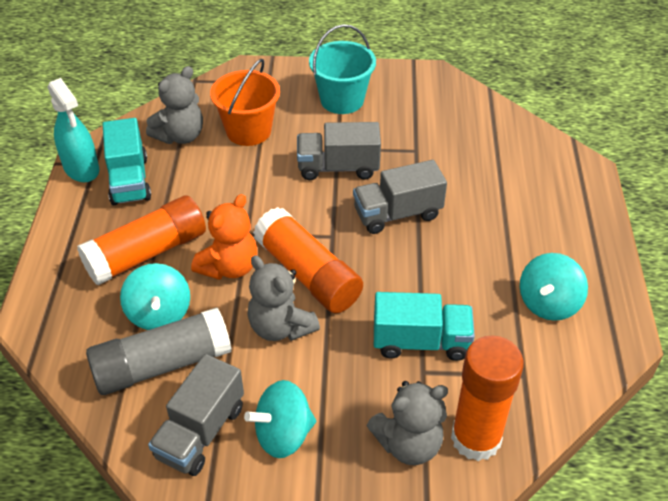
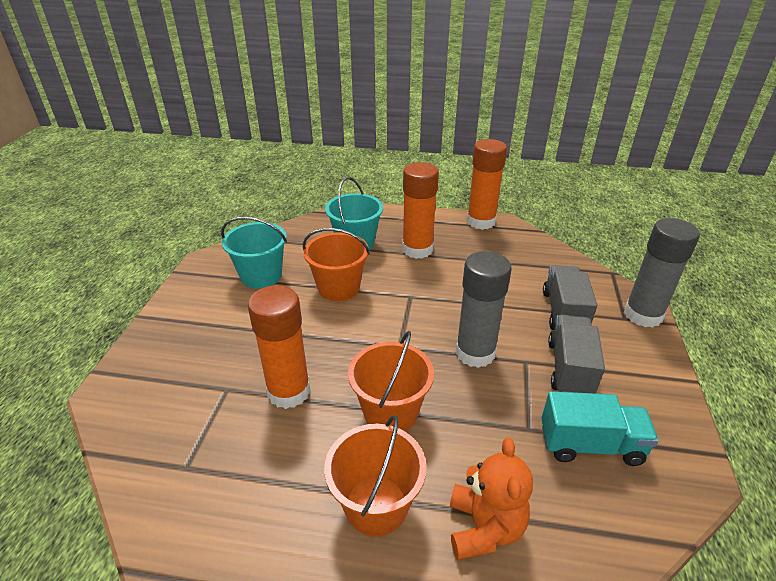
grey glue stick: 1 -> 2
grey teddy bear: 3 -> 0
grey truck: 3 -> 2
orange bucket: 1 -> 3
turquoise bucket: 1 -> 2
turquoise spinning top: 3 -> 0
turquoise spray bottle: 1 -> 0
turquoise truck: 2 -> 1

